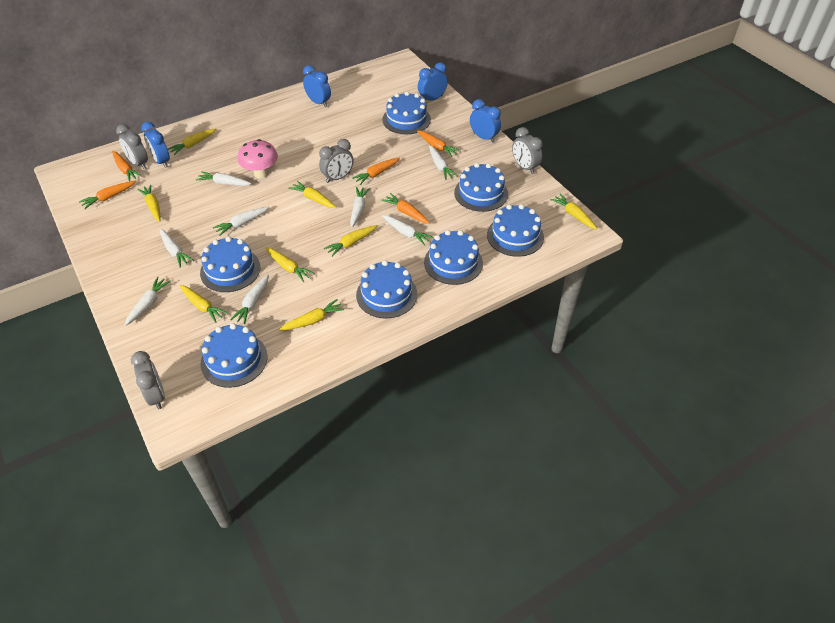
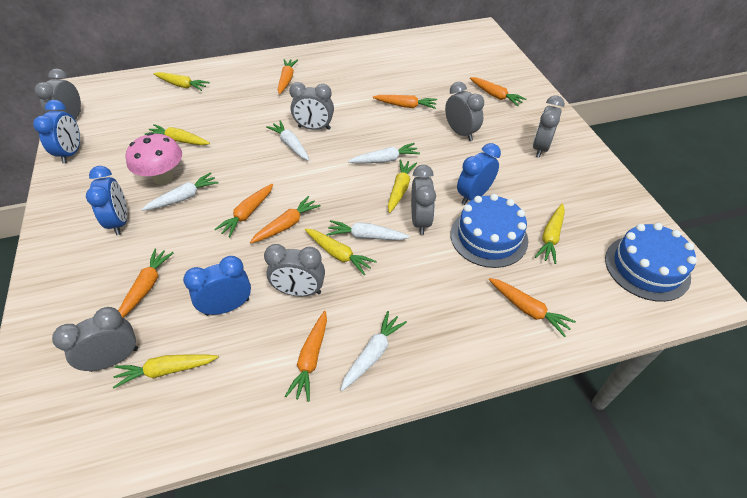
blue cake: 7 -> 2
grey clock: 4 -> 7
orange carrot: 5 -> 8
white carrot: 8 -> 5
yellow carrot: 8 -> 6

